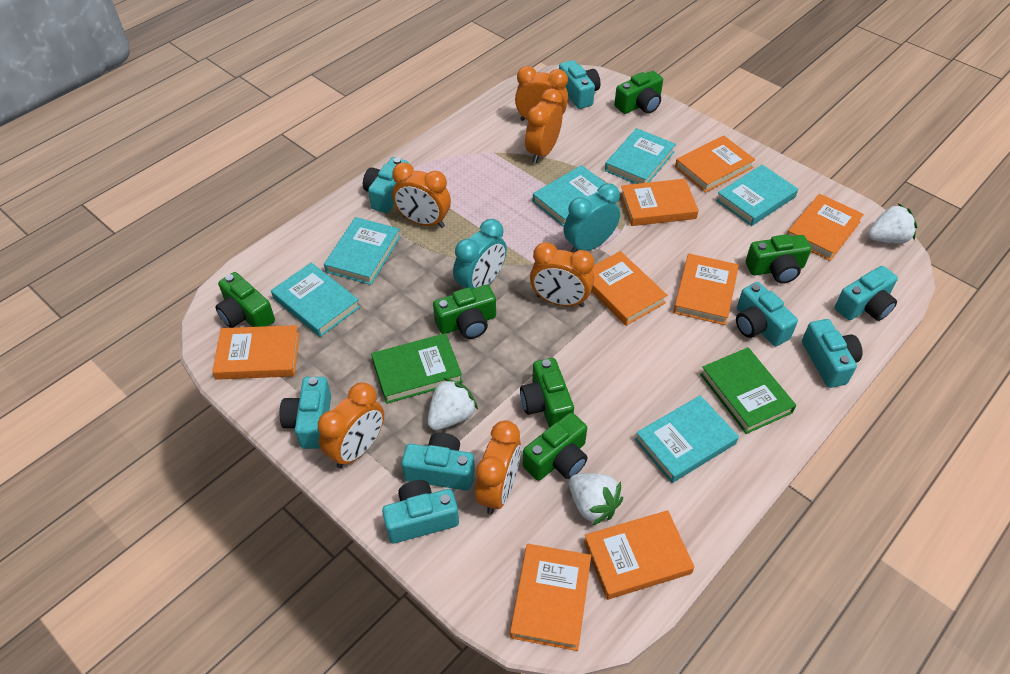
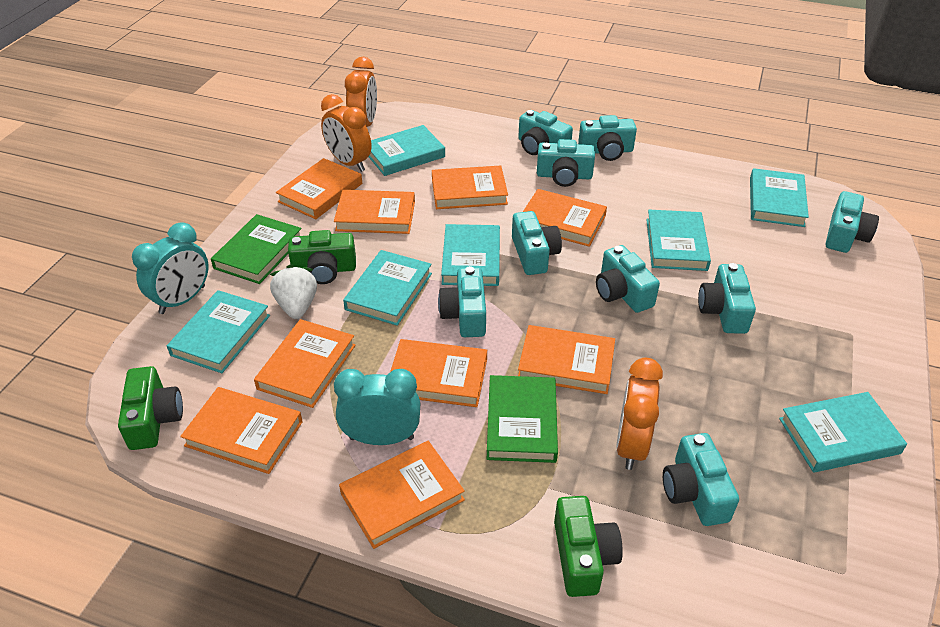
green camera: 6 -> 3
orange book: 8 -> 9
orange clock: 6 -> 3
turquoise book: 6 -> 7
turquoise camera: 8 -> 9
white strawberry: 3 -> 1

